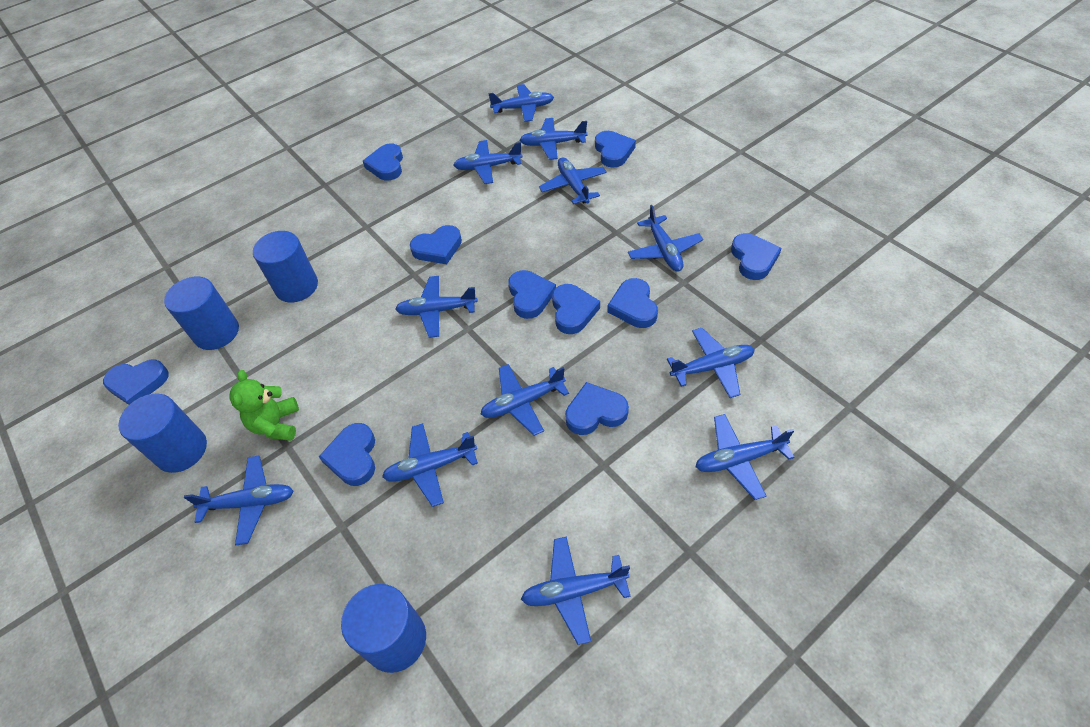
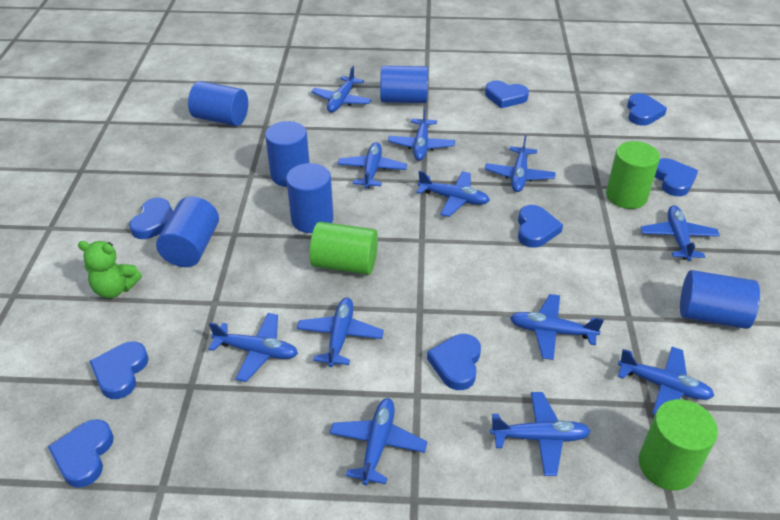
blue cylinder: 4 -> 6
blue heart: 10 -> 8
green cylinder: 0 -> 3

